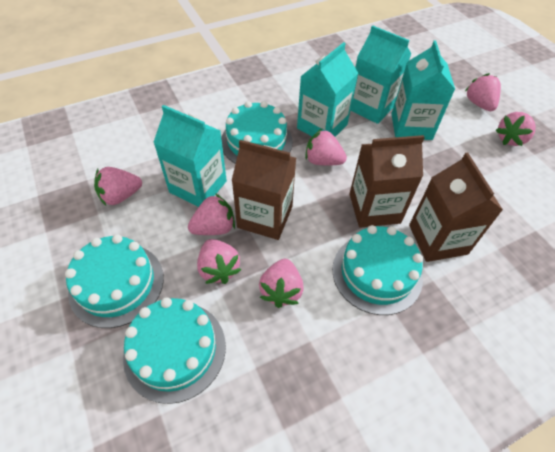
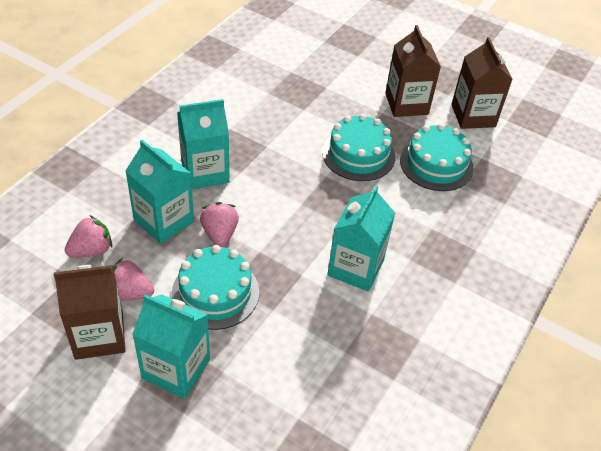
pink strawberry: 7 -> 3
turquoise cake: 4 -> 3

